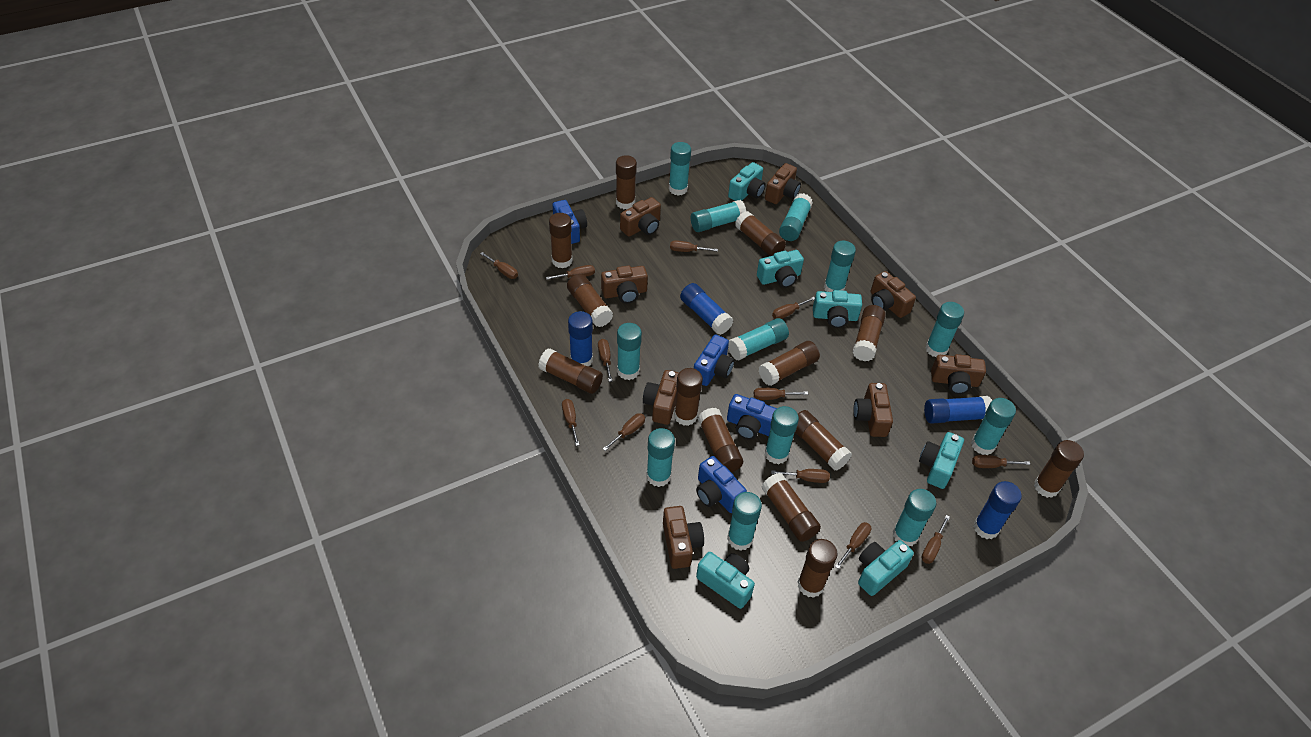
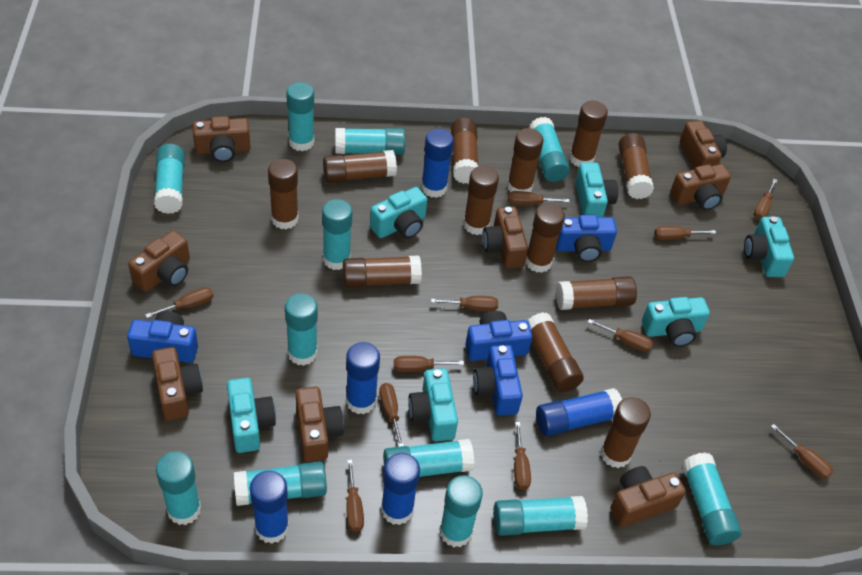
blue glue stick: 4 -> 5
brown glue stick: 13 -> 12
brown screwdriver: 12 -> 11

